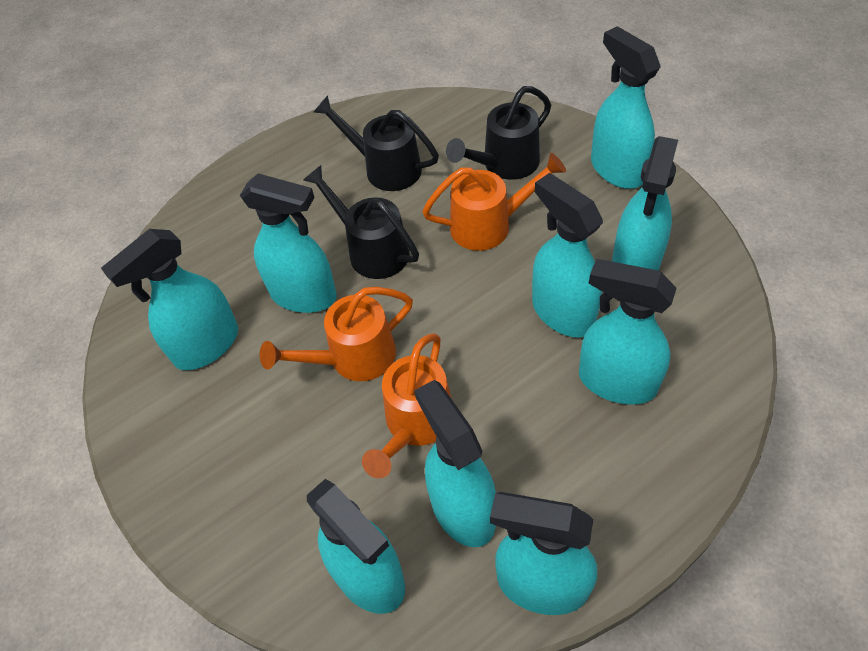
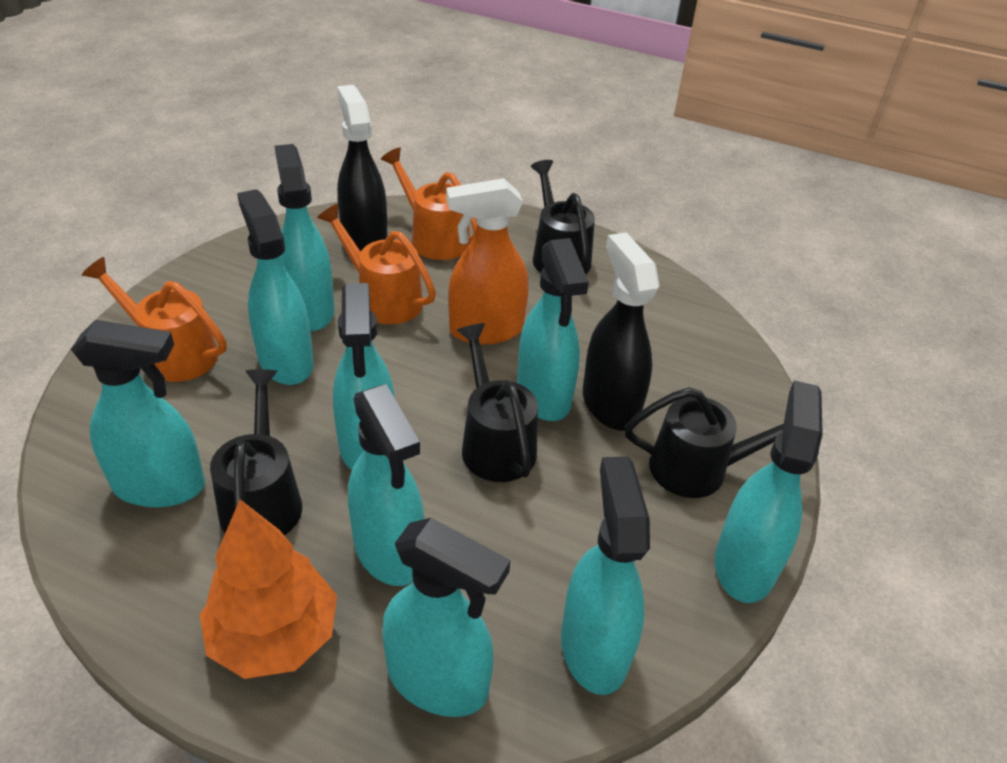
black spray bottle: 0 -> 2
black watering can: 3 -> 4
orange spray bottle: 0 -> 1
orange tree: 0 -> 1

